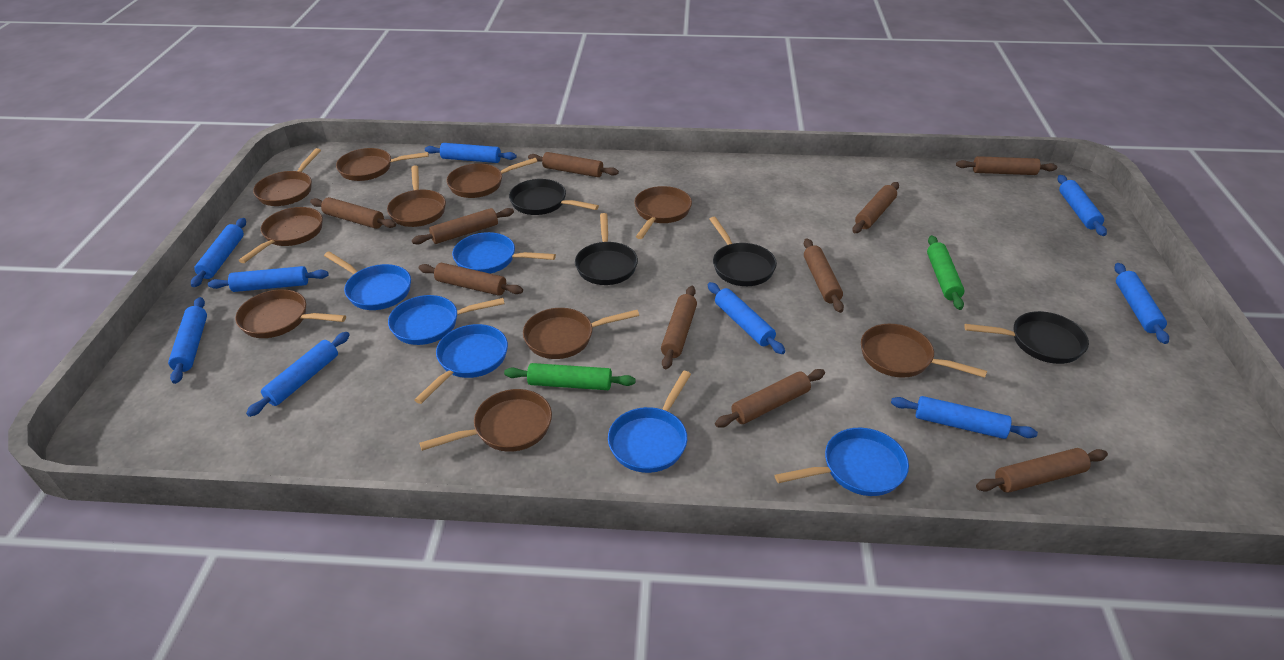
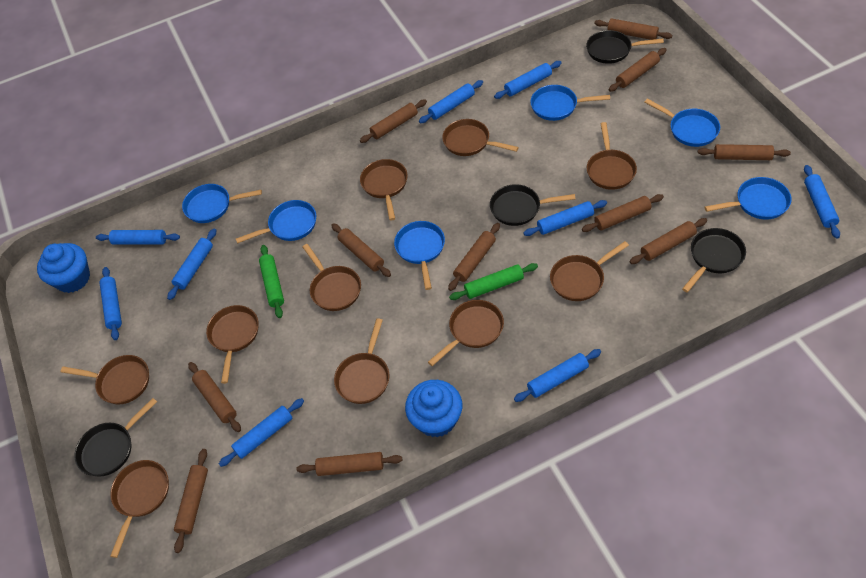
blue cupcake: 0 -> 2
brown rolling pin: 10 -> 11

